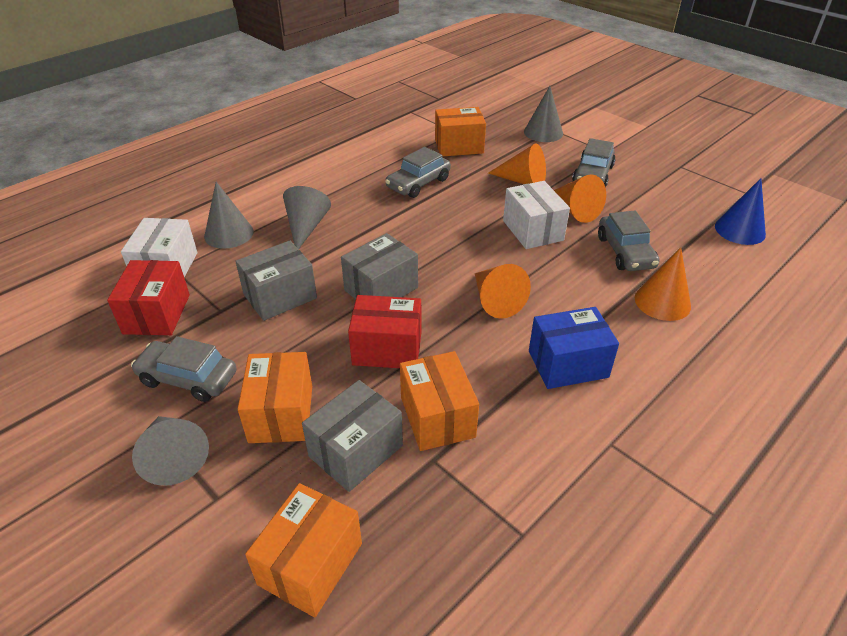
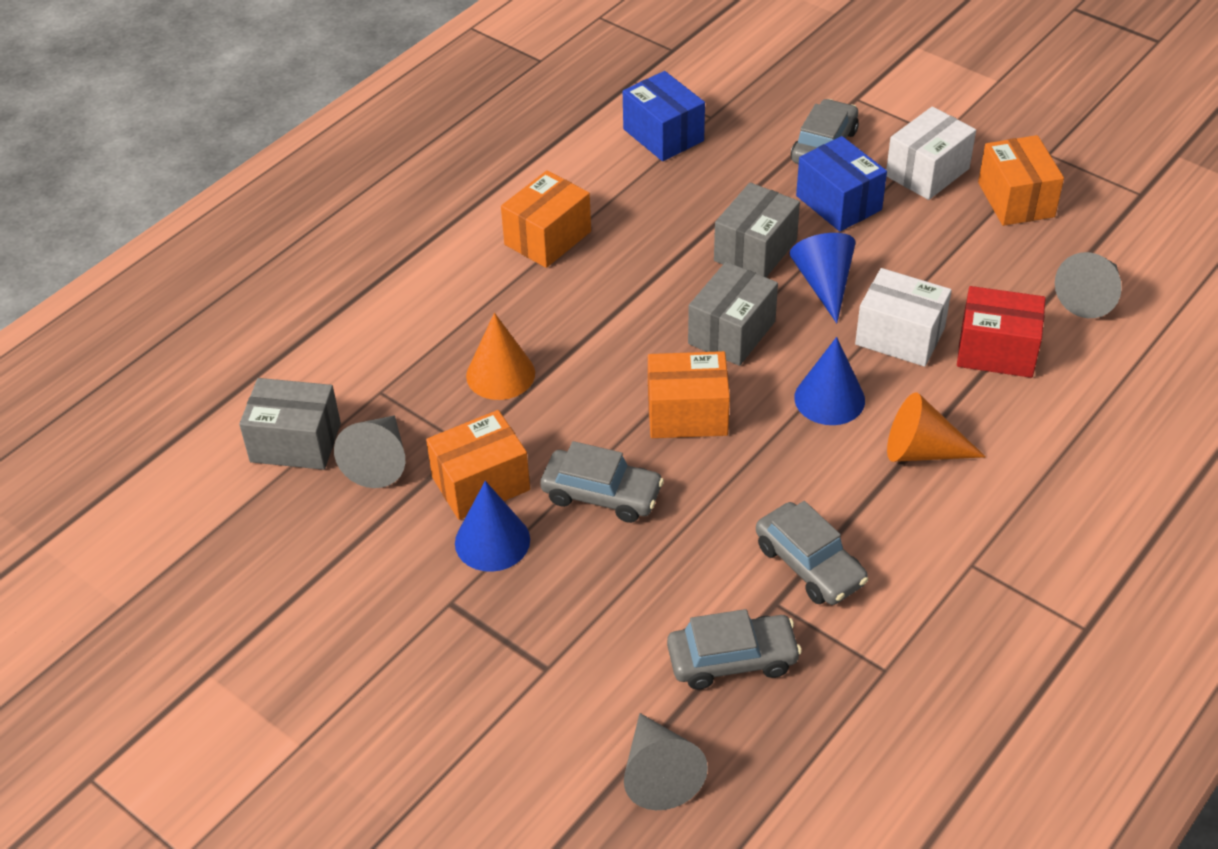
blue box: 1 -> 2
blue cone: 1 -> 3
grey cone: 4 -> 3
orange cone: 4 -> 2
red box: 2 -> 1

